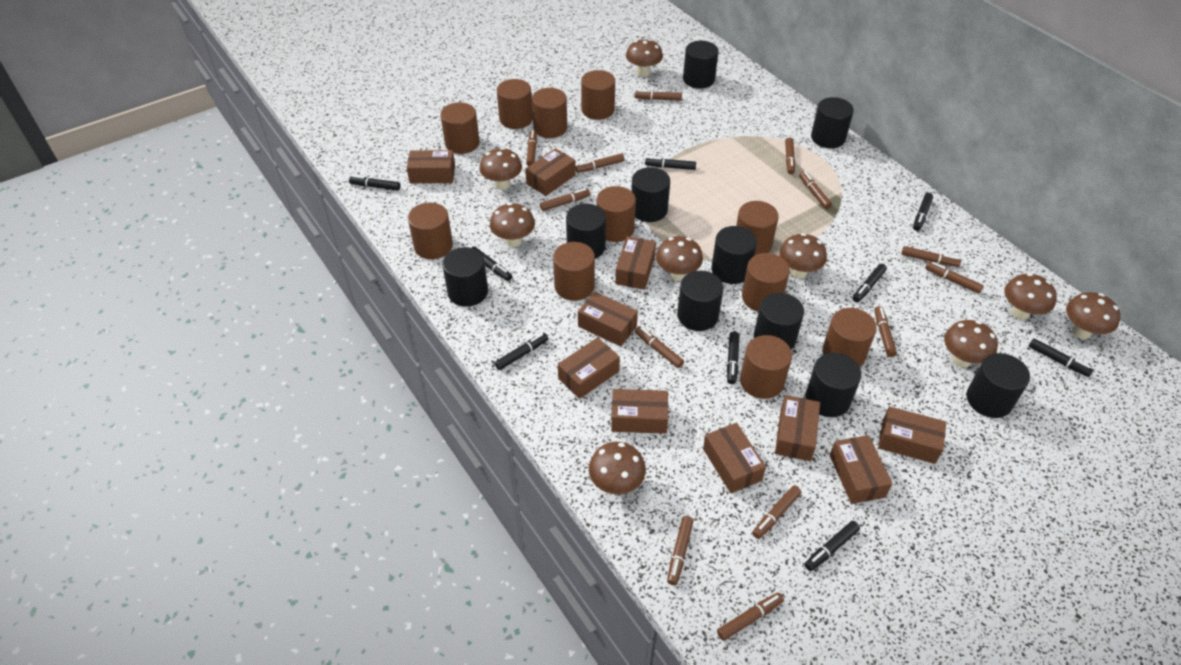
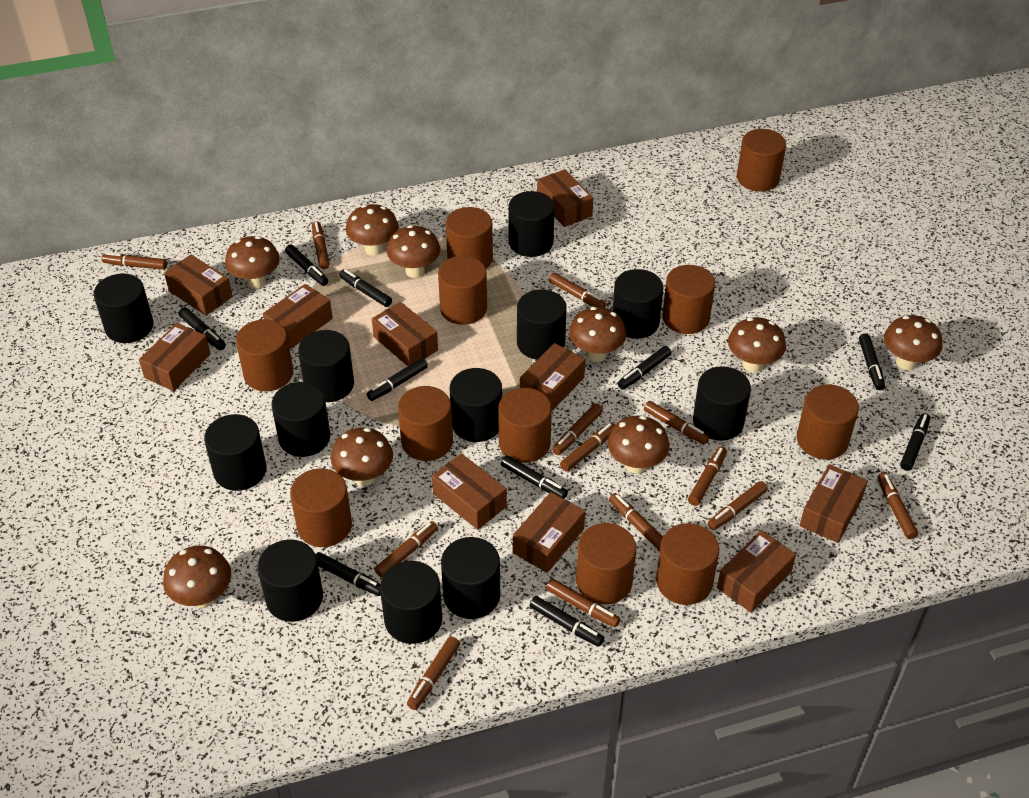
black cylinder: 10 -> 12
black marker: 9 -> 10

